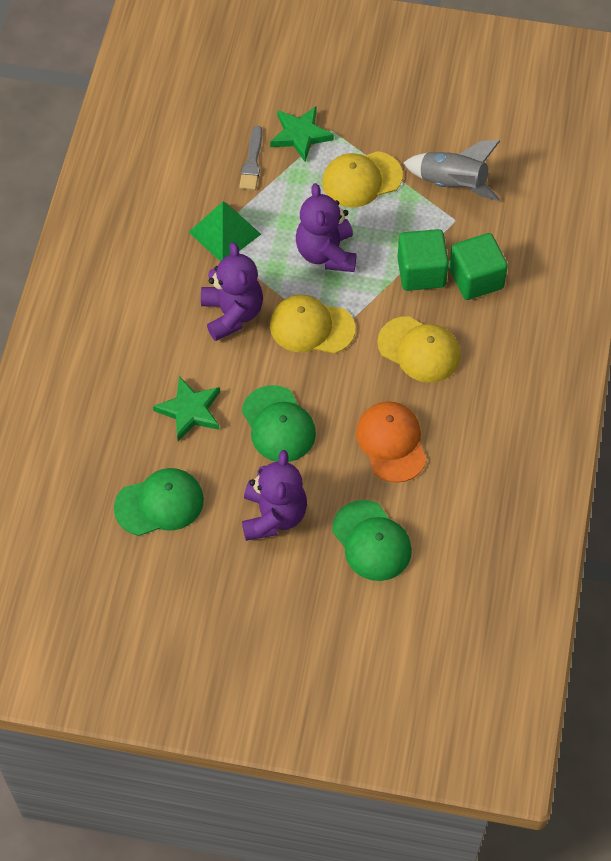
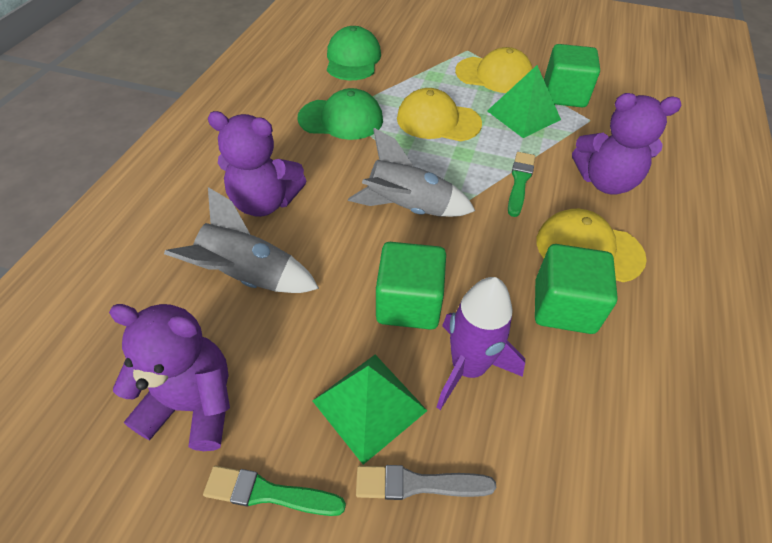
green brush: 0 -> 2
green cap: 3 -> 2
green cube: 2 -> 3
green pyramid: 1 -> 2
green star: 2 -> 0
grey rocket: 1 -> 2
orange cap: 1 -> 0
purple rocket: 0 -> 1

